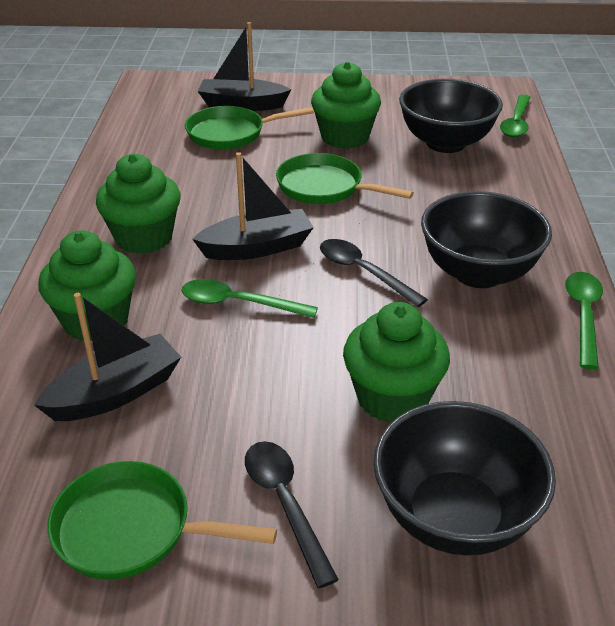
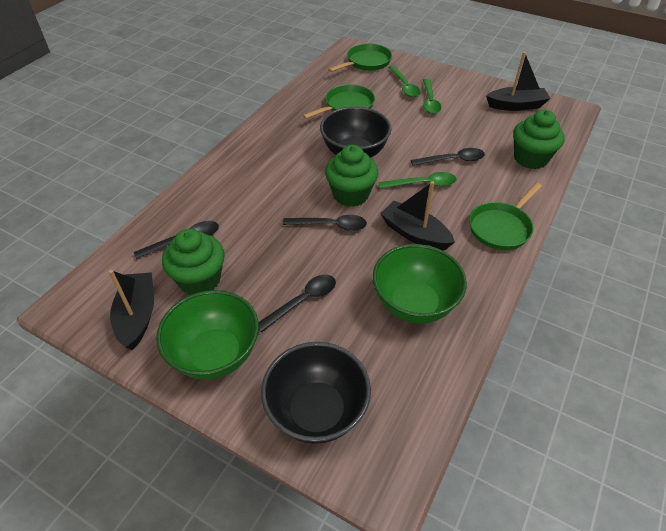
black bowl: 3 -> 2
black spoon: 2 -> 4
green bowl: 0 -> 2
green cupcake: 4 -> 3

